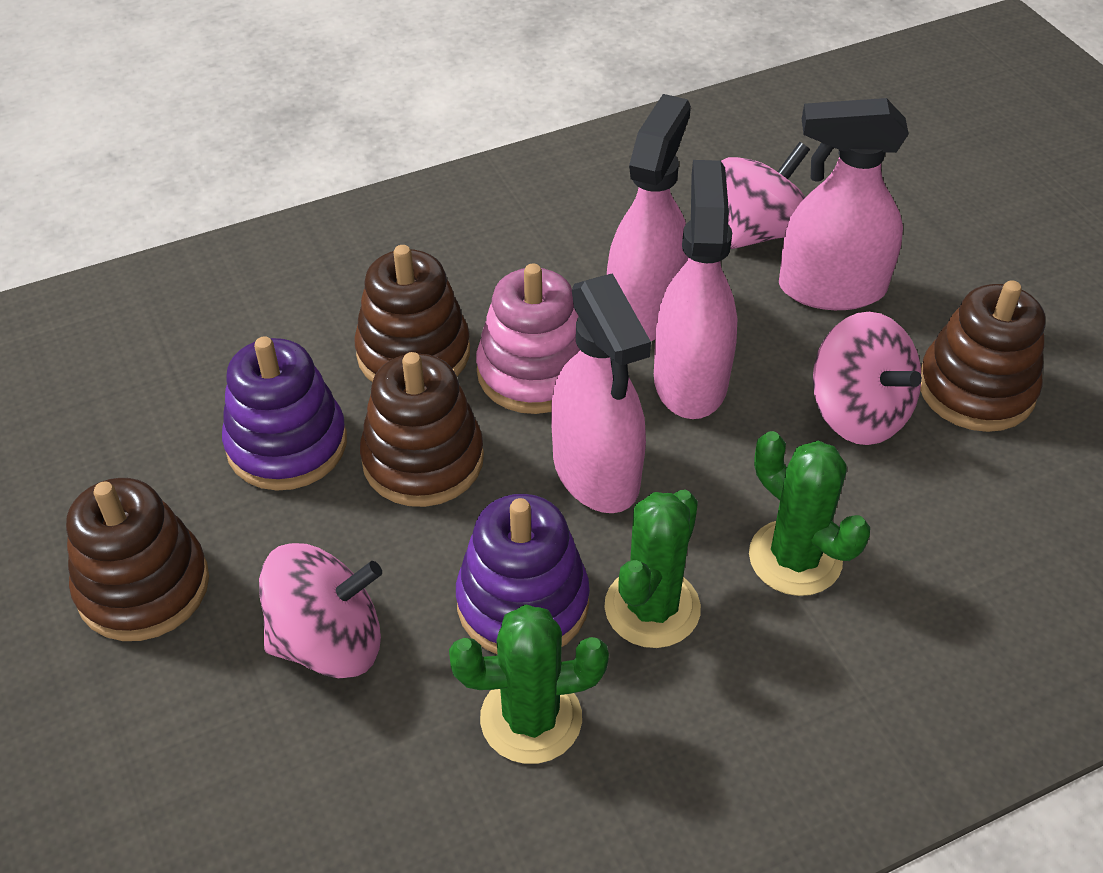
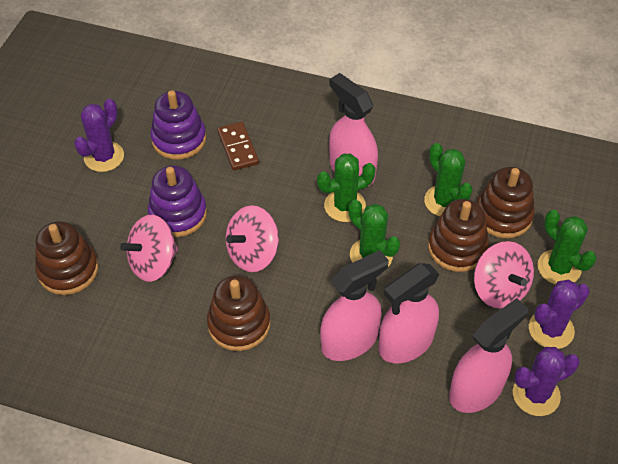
brown domino: 0 -> 1
green cactus: 3 -> 4
pink stacking toy: 1 -> 0
purple cactus: 0 -> 3

